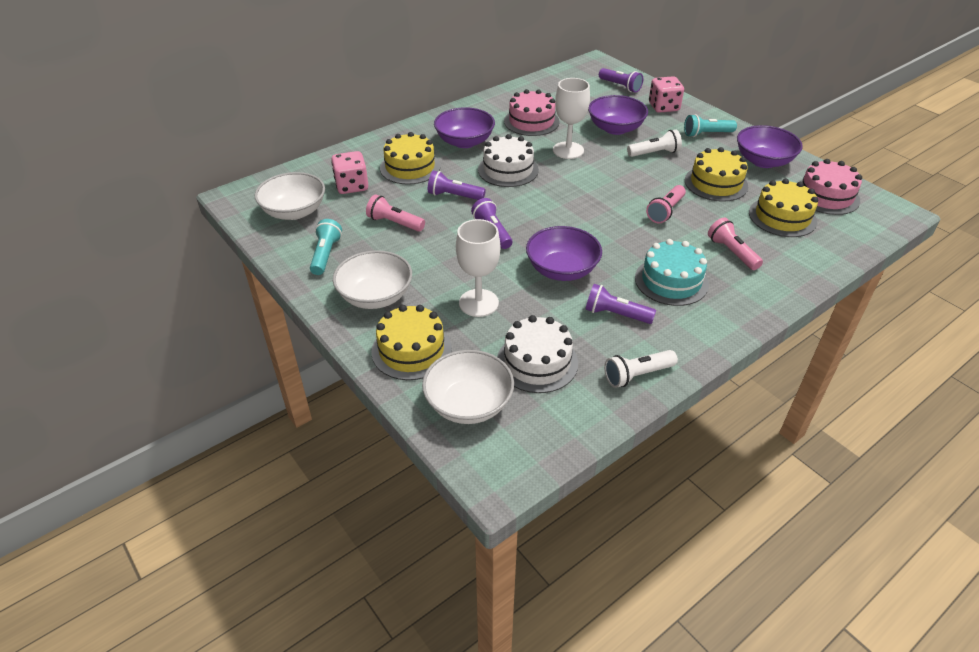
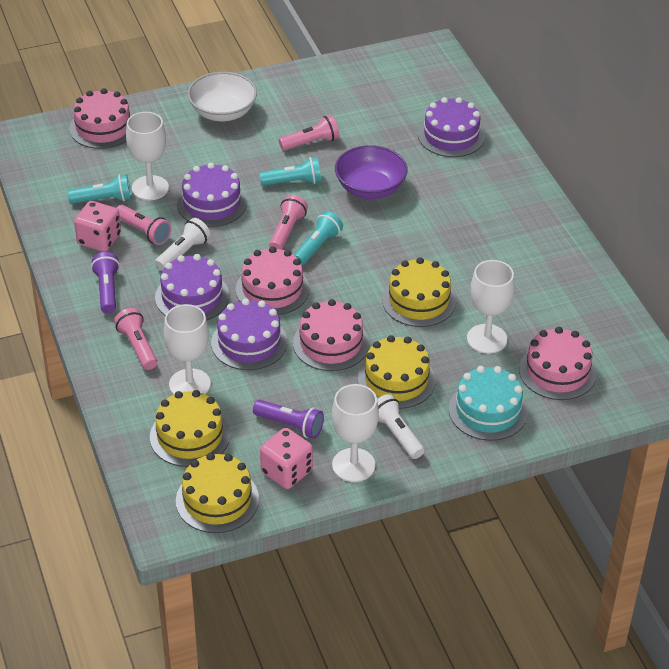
pink cake: 2 -> 4
pink flashlight: 3 -> 4
purple bowl: 4 -> 1
purple cake: 0 -> 4
purple flashlight: 4 -> 2
turquoise flashlight: 2 -> 3
white bowl: 3 -> 1
white cake: 2 -> 0
white goblet: 2 -> 4

